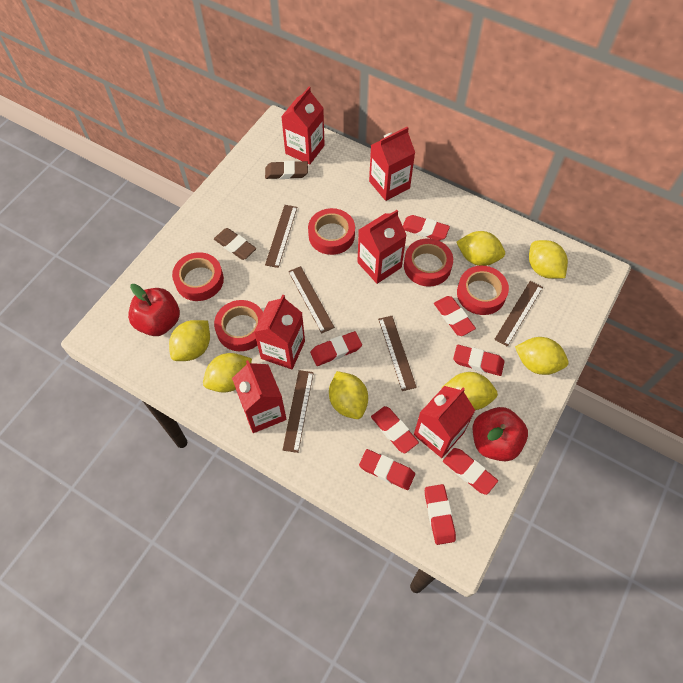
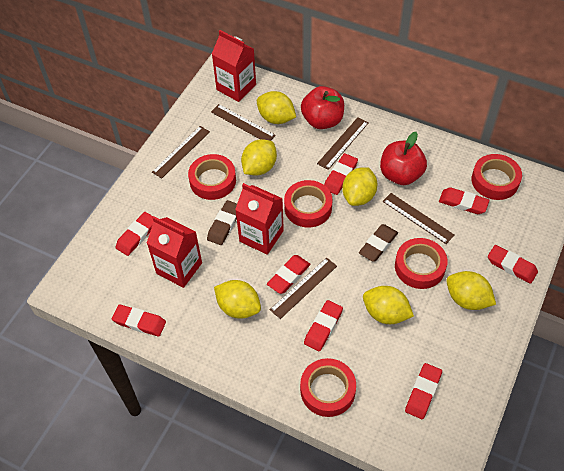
red carton: 6 -> 3
yellow lemon: 7 -> 6

